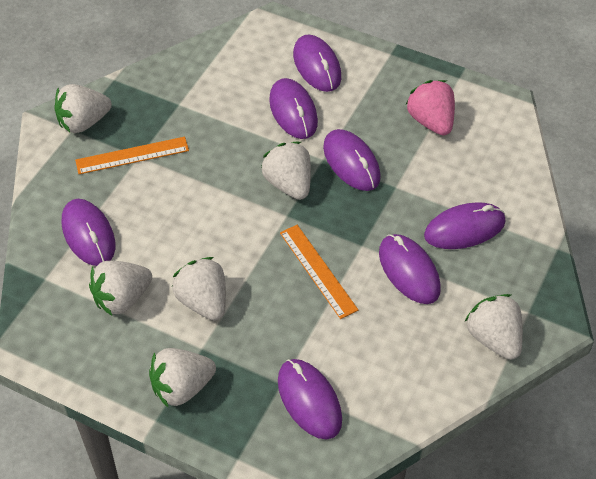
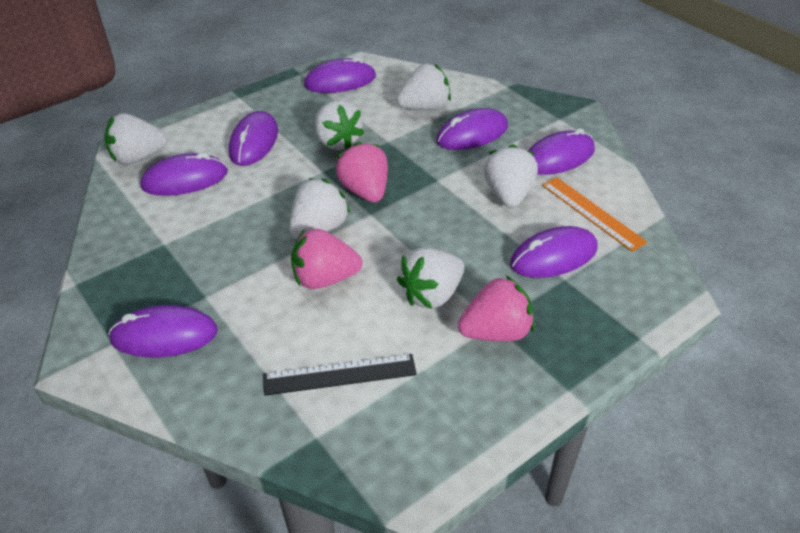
black ruler: 0 -> 1
orange ruler: 2 -> 1
pink strawberry: 1 -> 3

